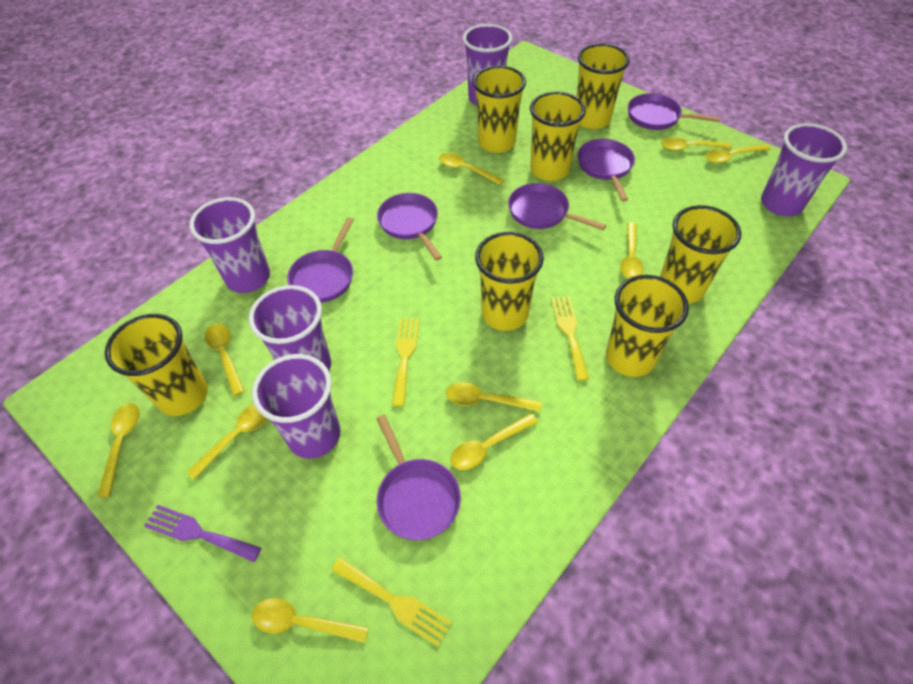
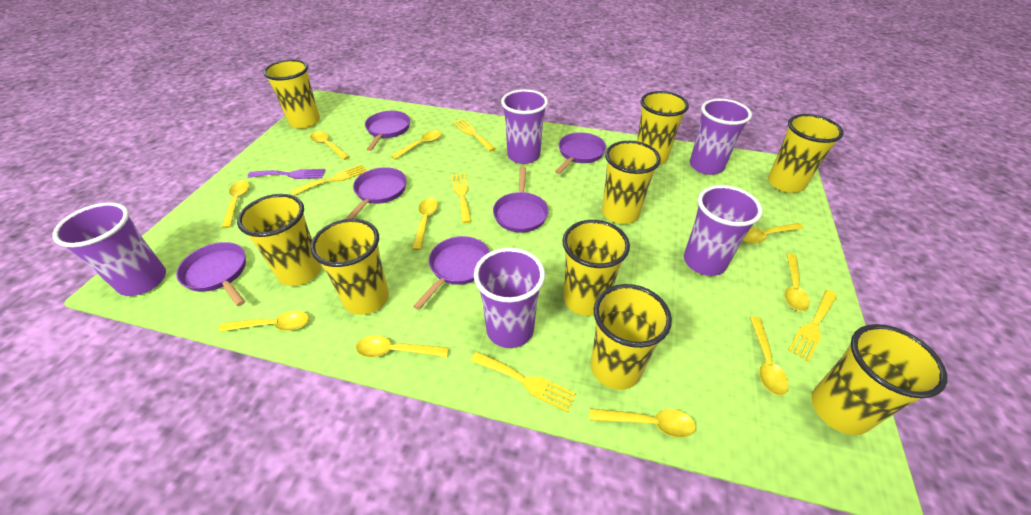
yellow cup: 7 -> 9
yellow fork: 3 -> 5

